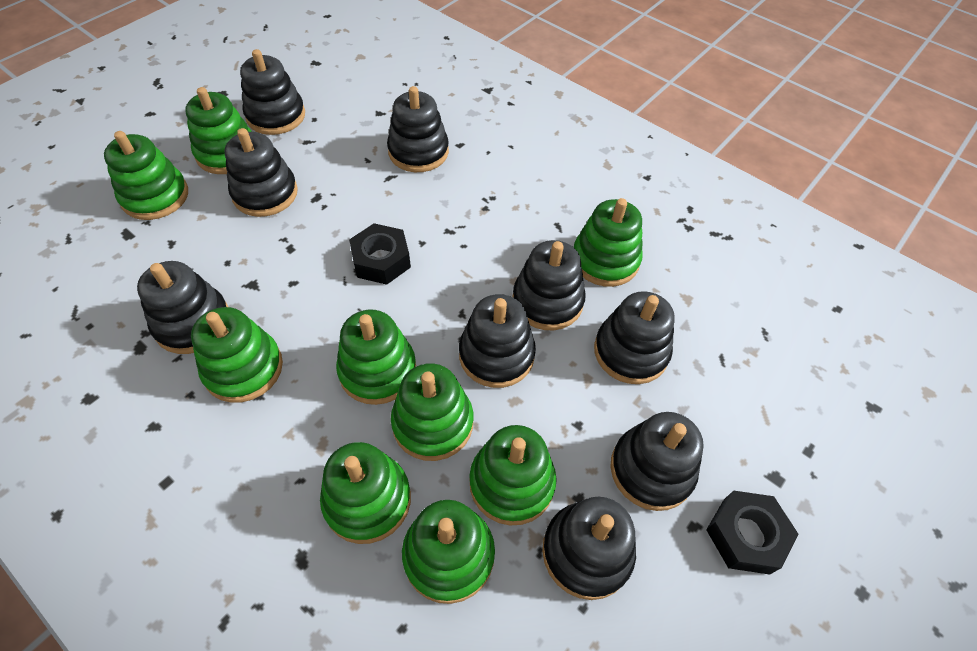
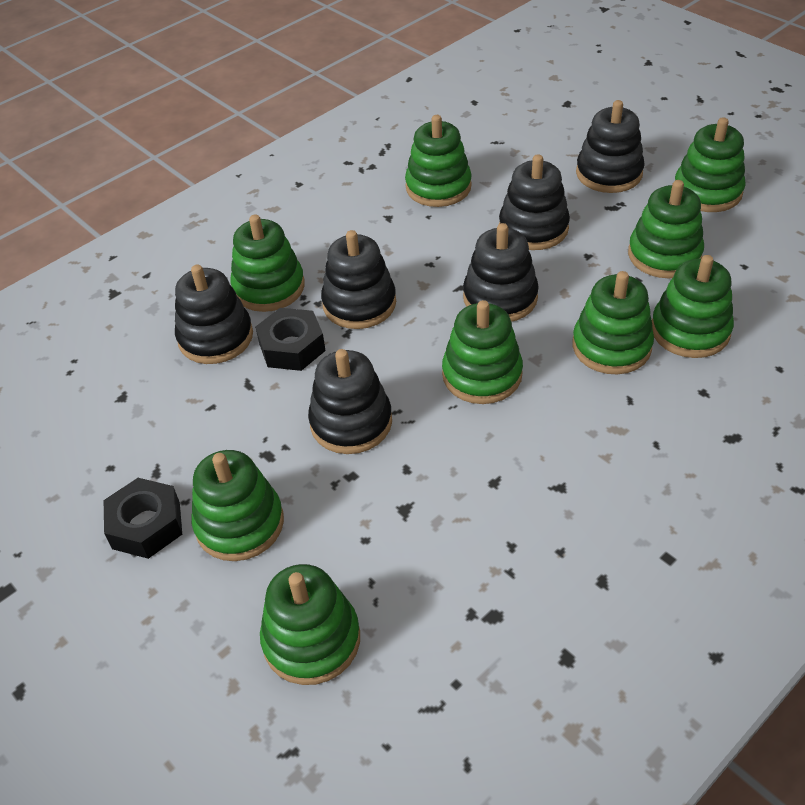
black stacking toy: 9 -> 6

